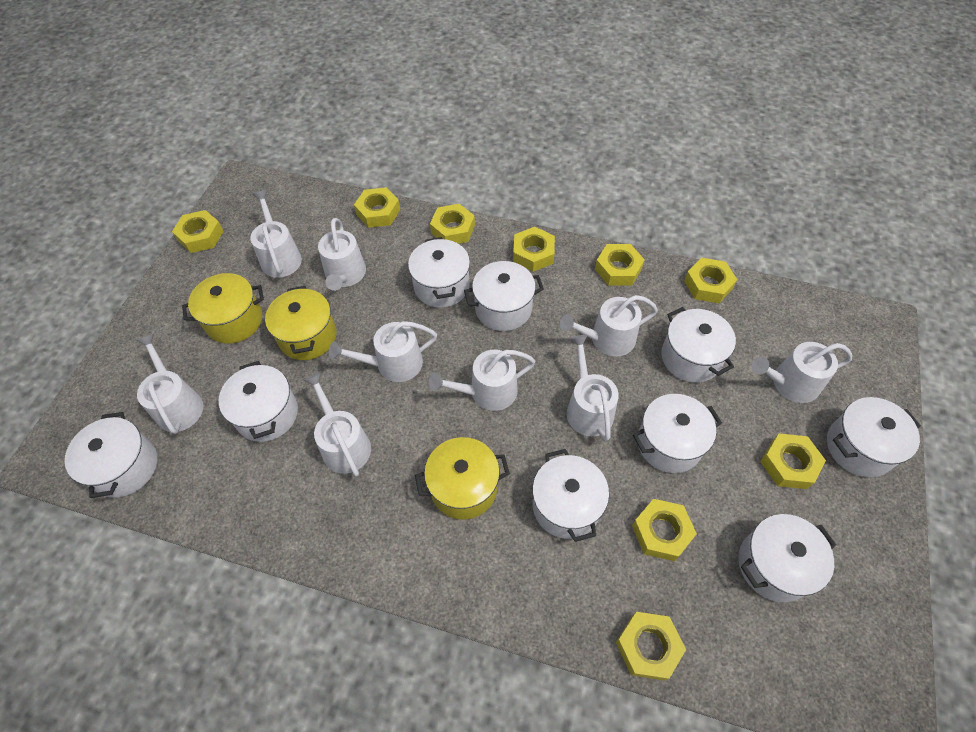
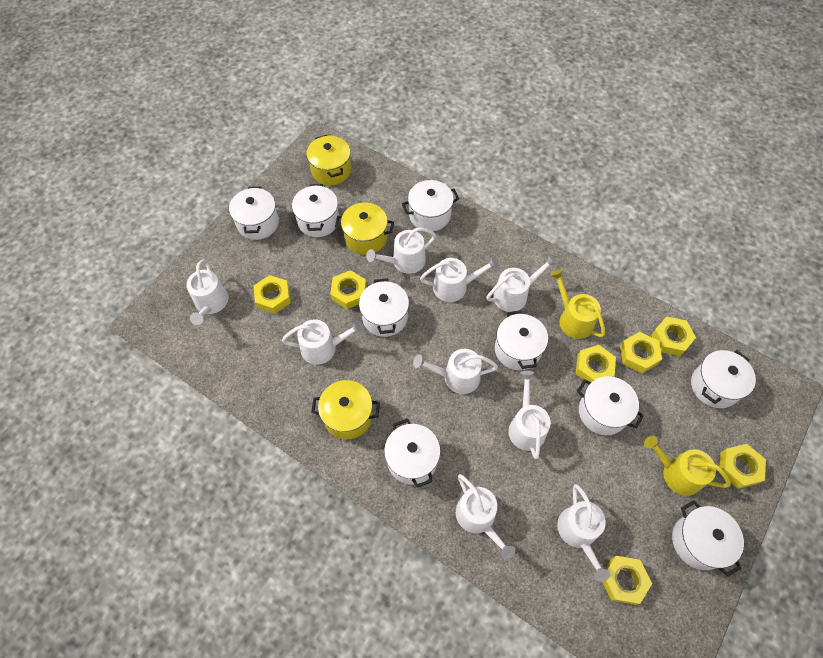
yellow nut: 9 -> 7
yellow watering can: 0 -> 2

